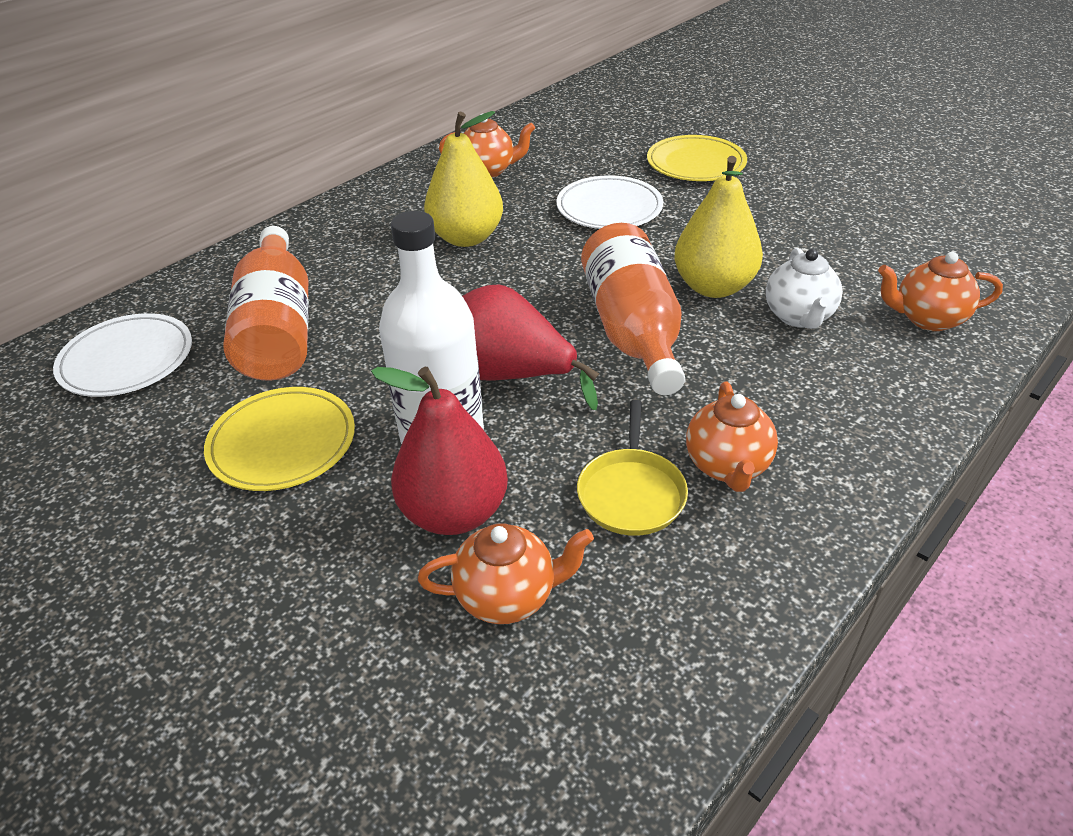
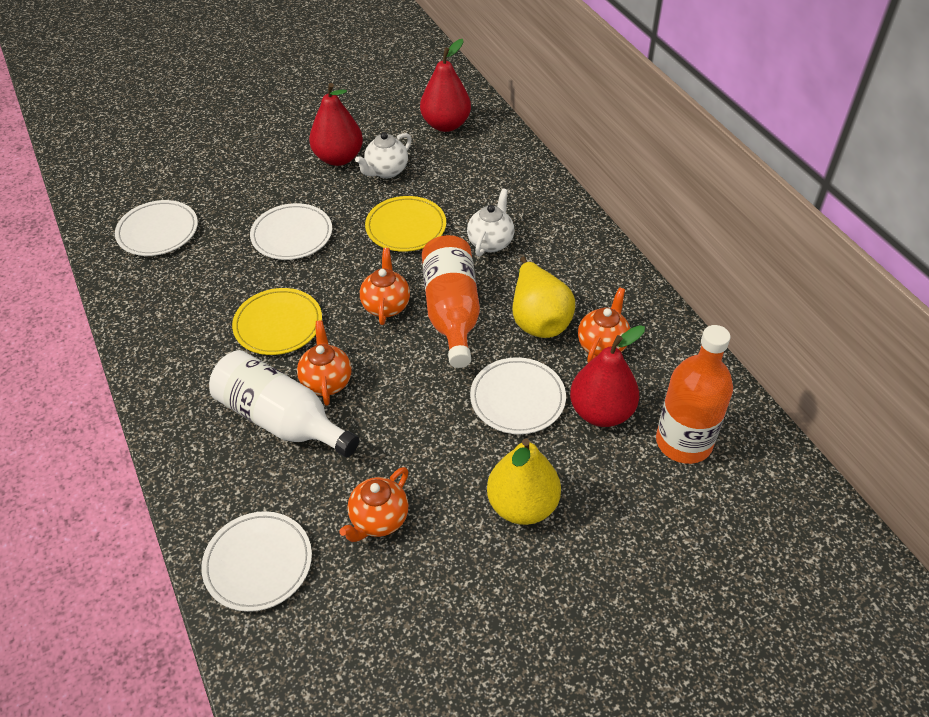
red pear: 2 -> 3
white plate: 2 -> 4
white teapot: 1 -> 2
yellow pan: 1 -> 0

